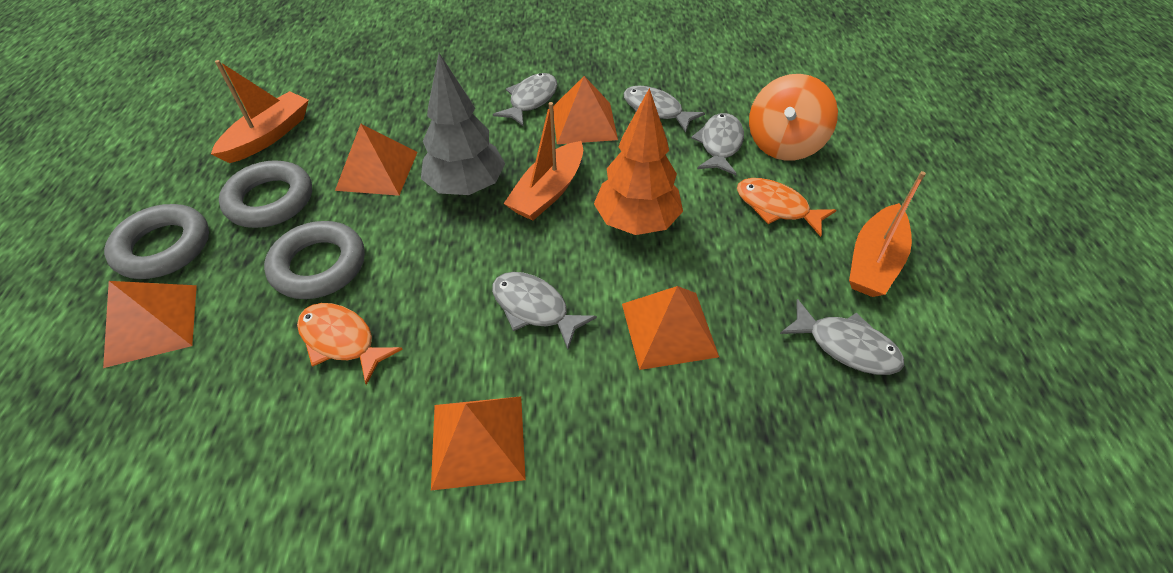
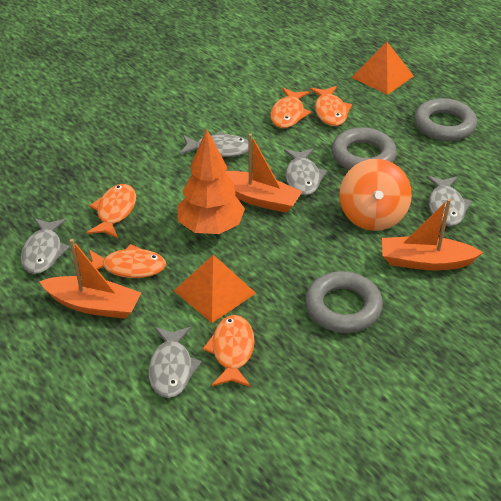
grey tree: 1 -> 0
orange fish: 2 -> 5
orange pyramid: 5 -> 2

